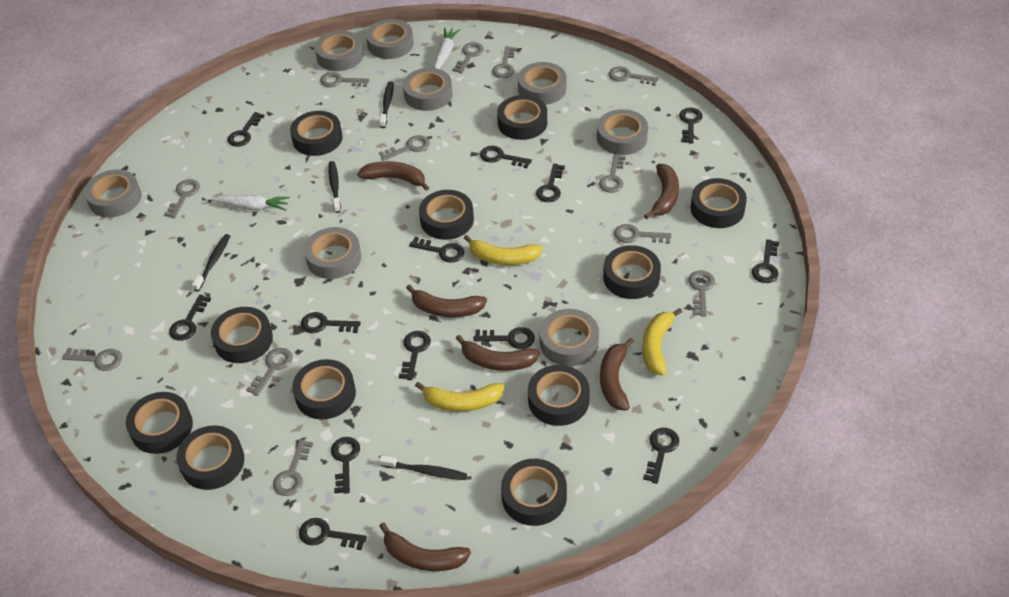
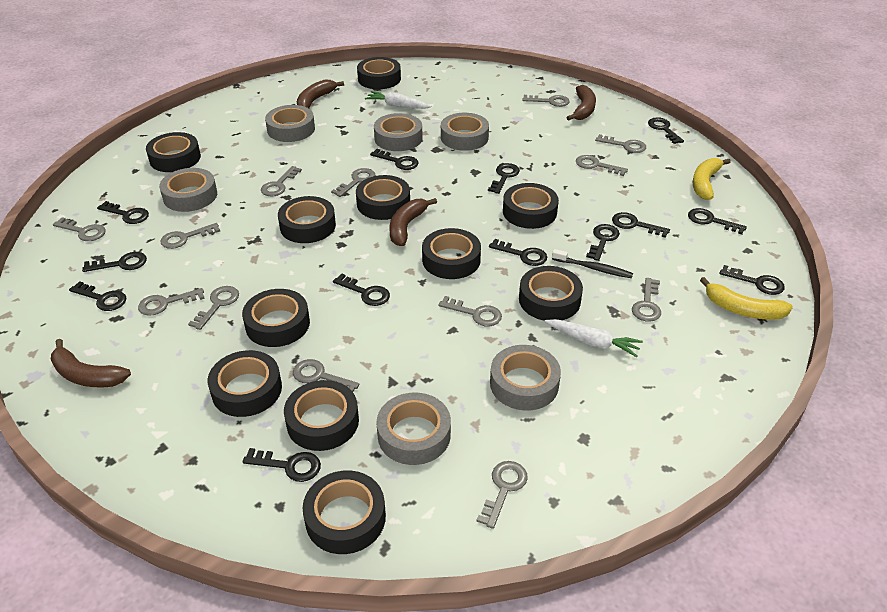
black toothbrush: 4 -> 1
brown banana: 6 -> 4
grey key: 12 -> 13
grey tape: 8 -> 6
yellow banana: 3 -> 2

